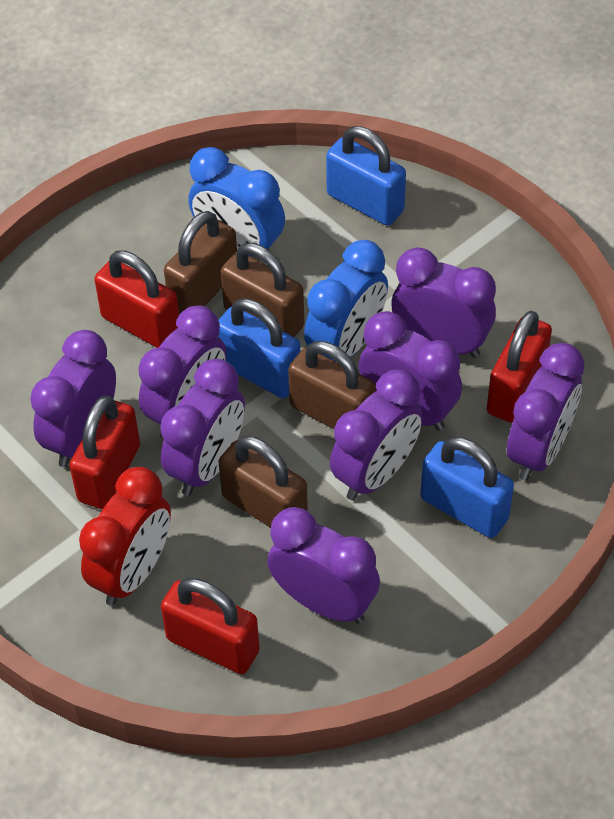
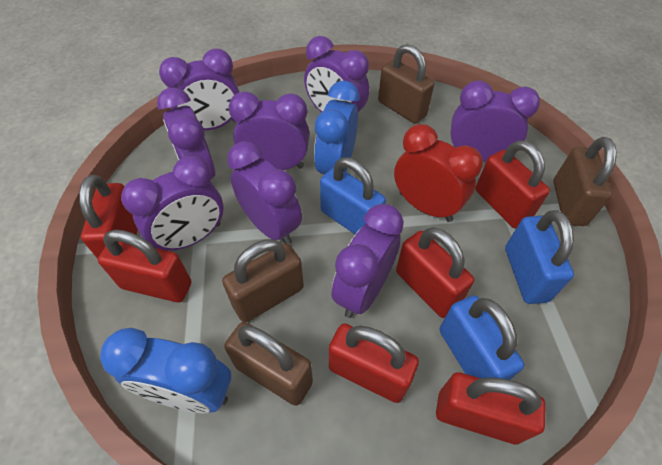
red padlock: 4 -> 6

